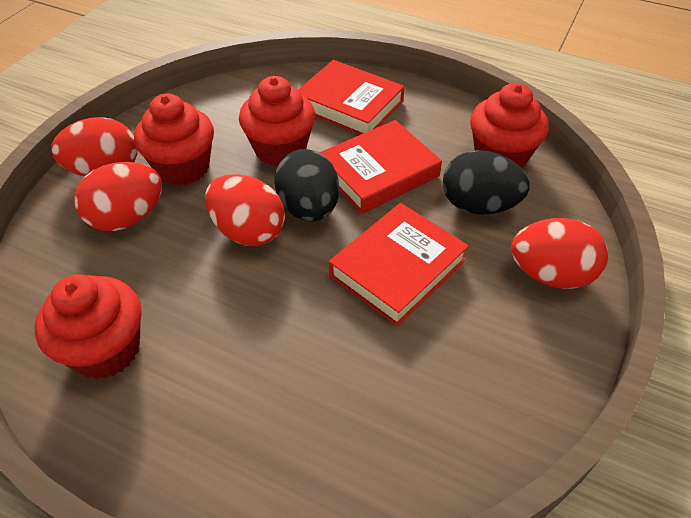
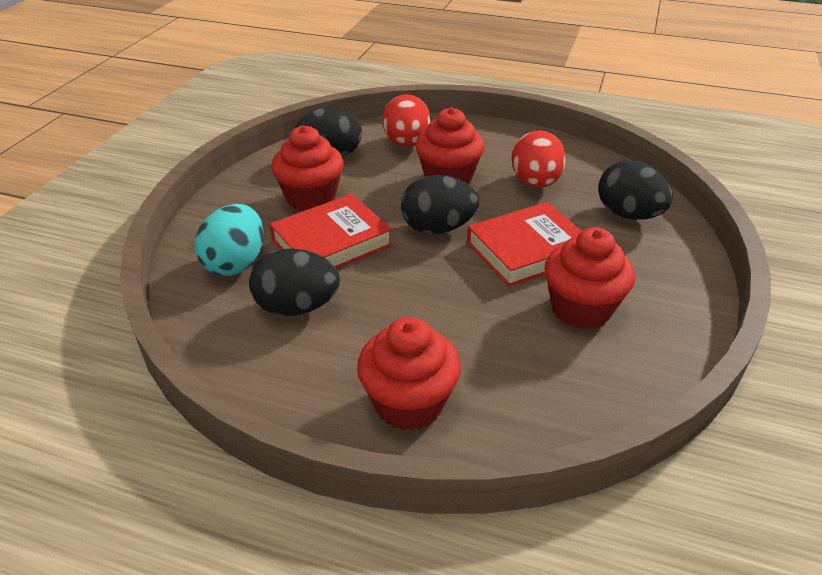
black egg: 2 -> 4
red book: 3 -> 2
red egg: 4 -> 2
turquoise egg: 0 -> 1

